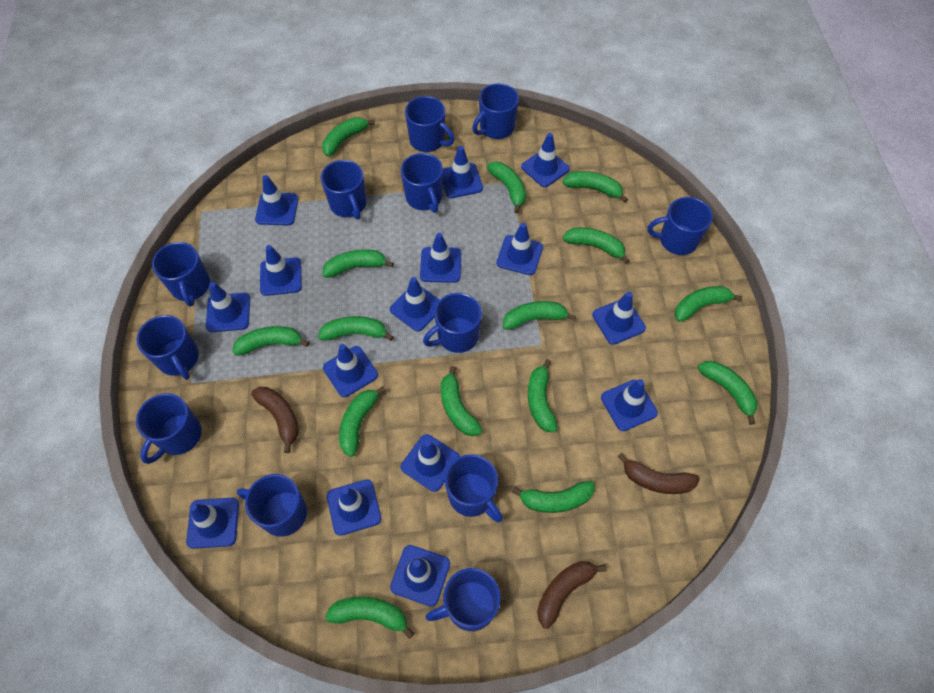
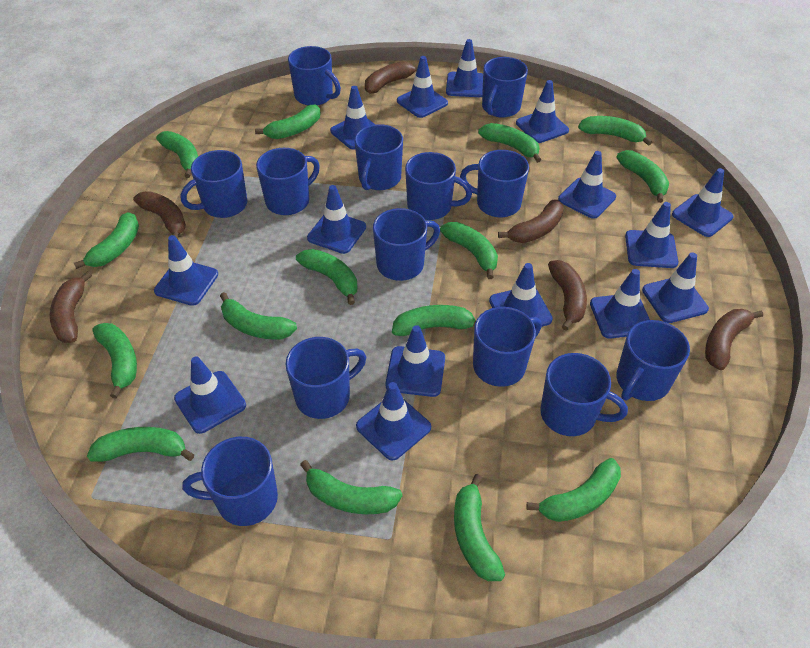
blue mug: 12 -> 13
brown banana: 3 -> 6

